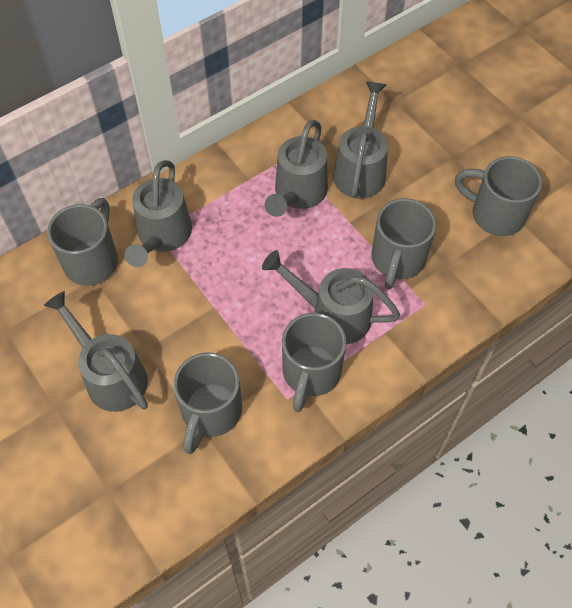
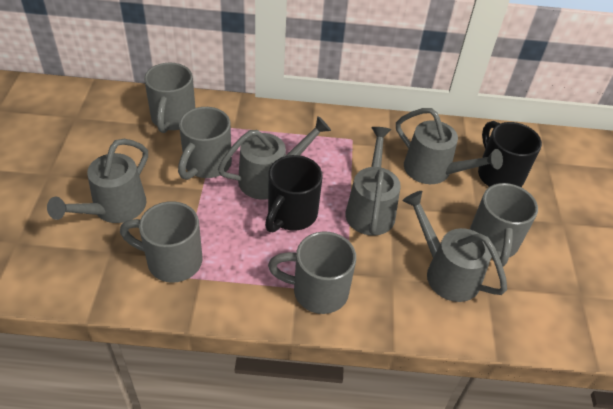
black mug: 0 -> 2

